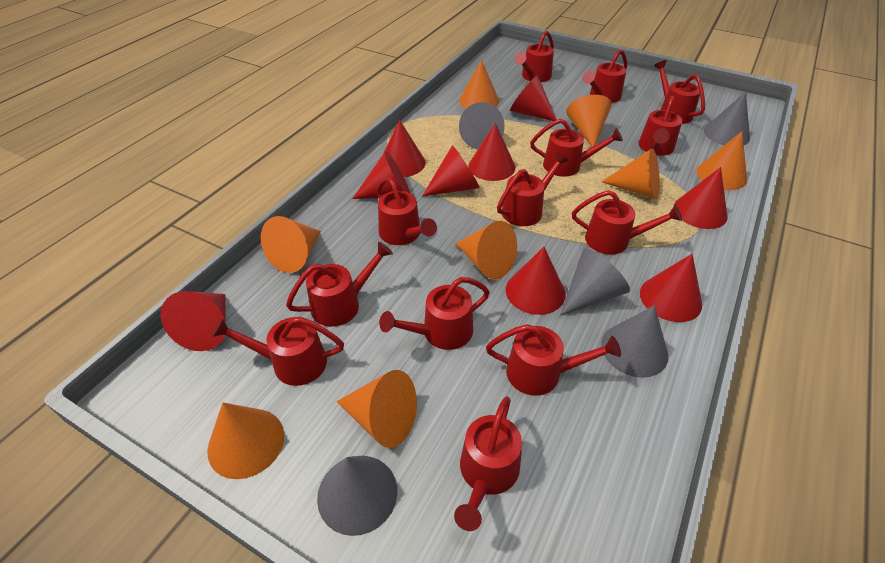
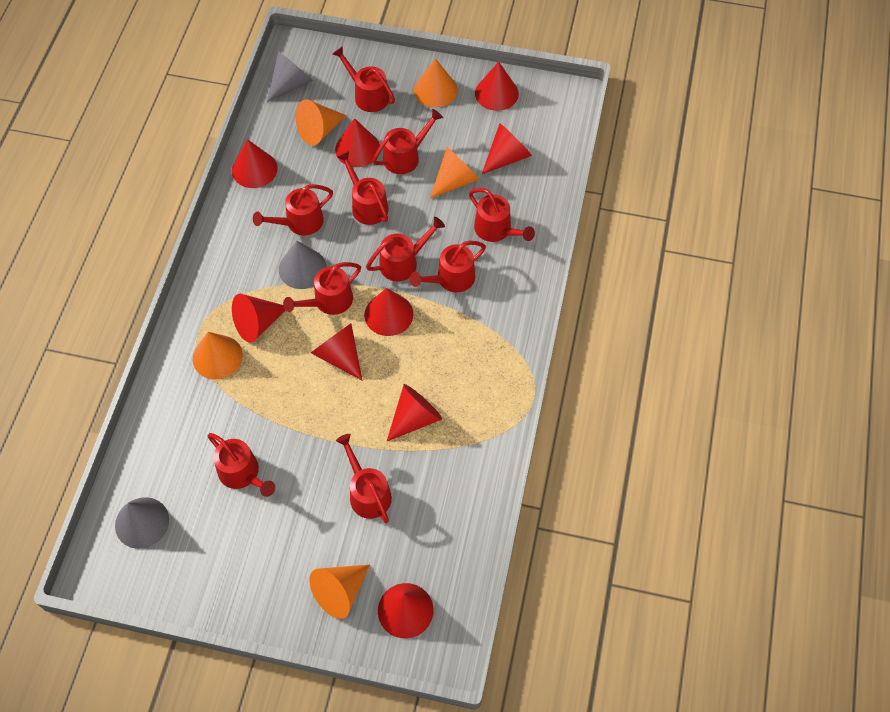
grey cone: 5 -> 3
orange cone: 8 -> 5
red watering can: 13 -> 10

